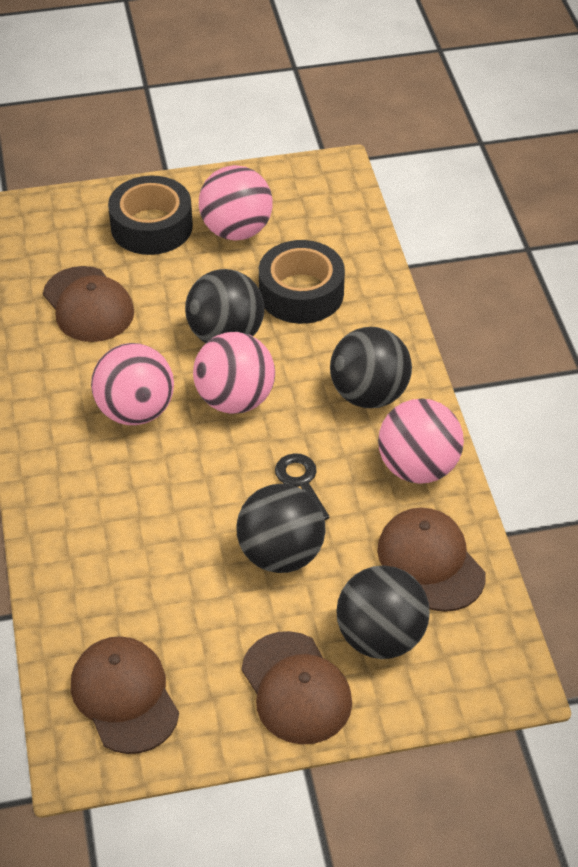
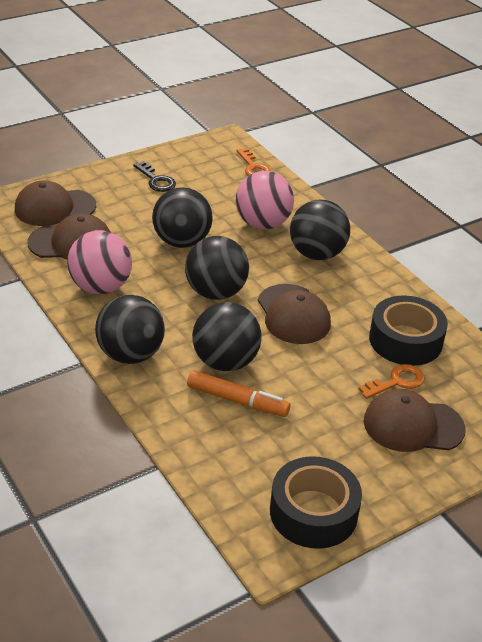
black ball: 4 -> 5
orange key: 0 -> 2
orange marker: 0 -> 1
pink ball: 4 -> 2

